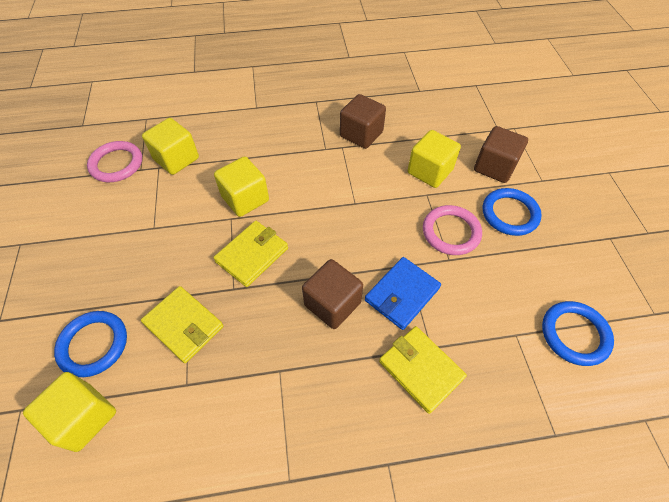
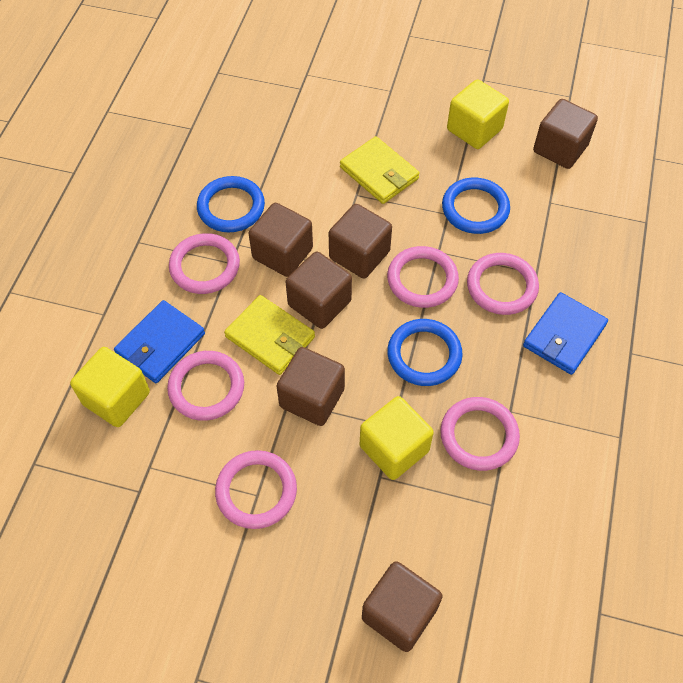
blue wallet: 1 -> 2
brown cube: 3 -> 6
pink ring: 2 -> 6
yellow cube: 4 -> 3
yellow wallet: 3 -> 2

